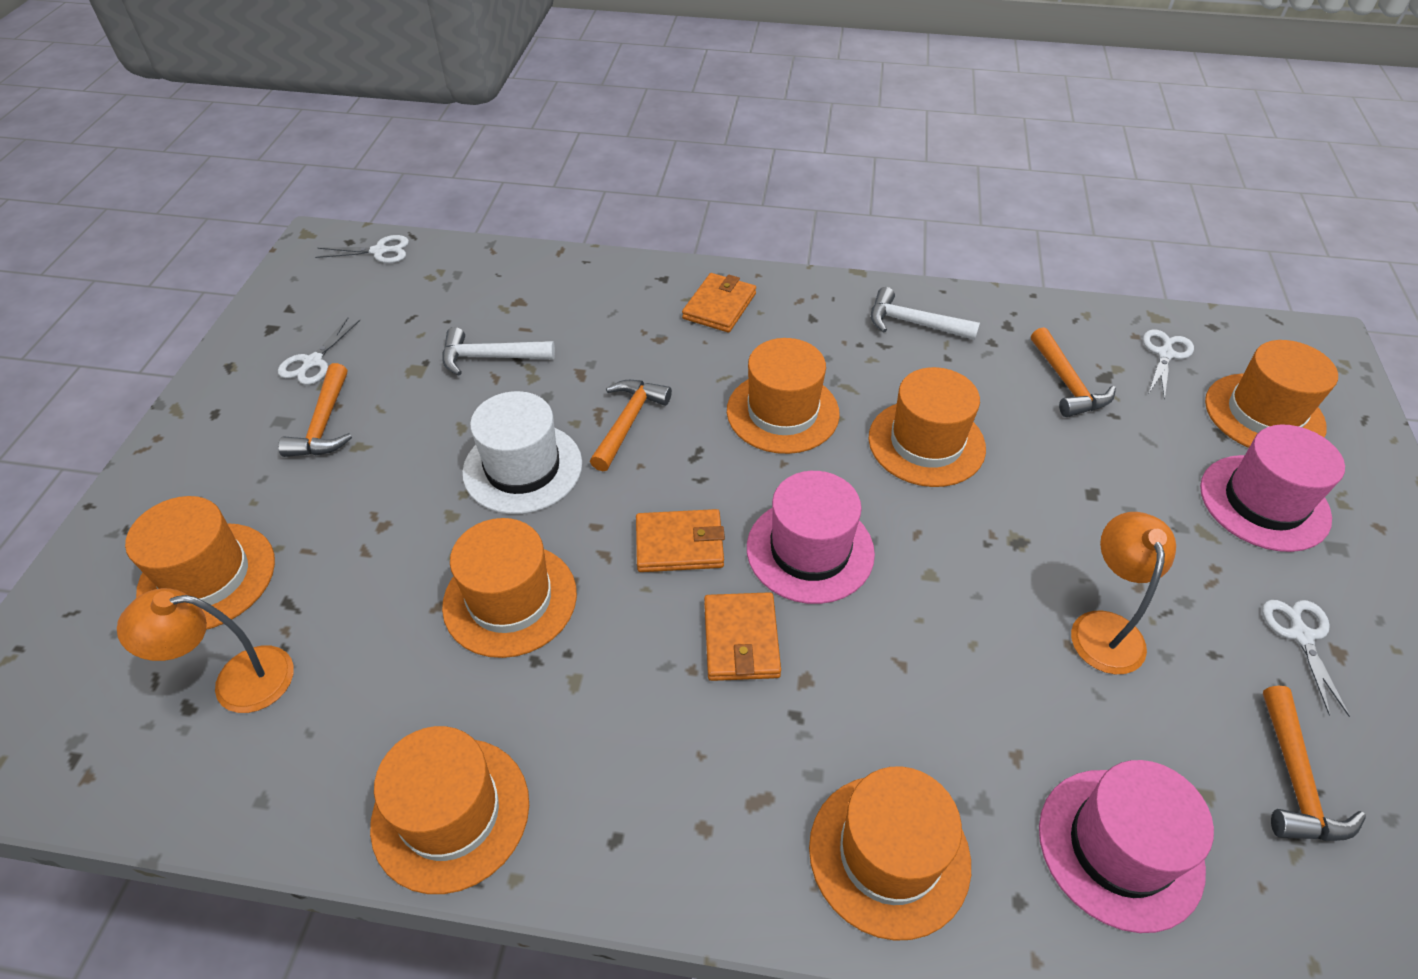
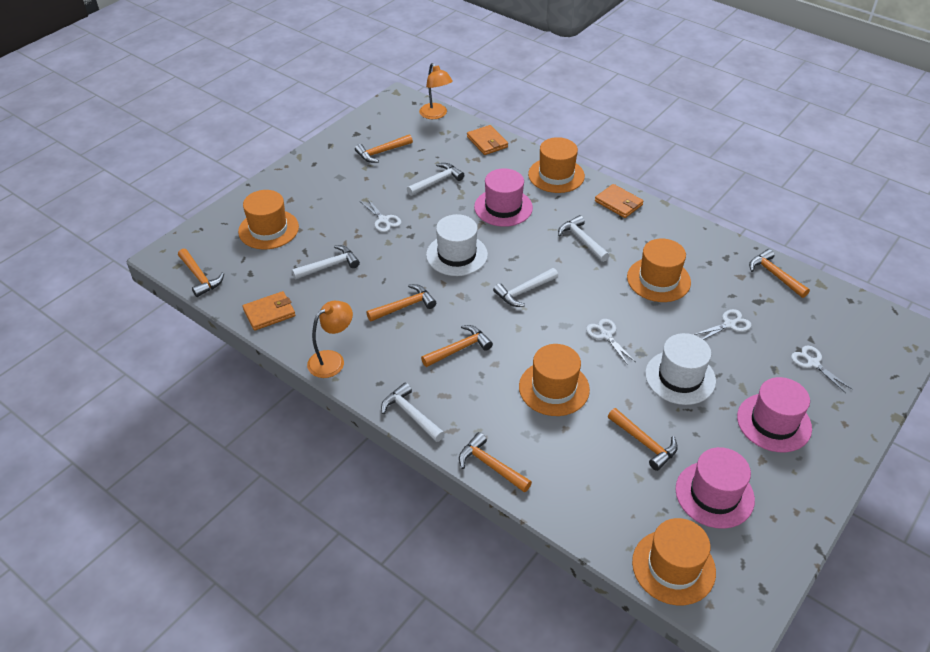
orange hammer: 4 -> 7
orange hat: 7 -> 5
white hammer: 2 -> 5
white hat: 1 -> 2

